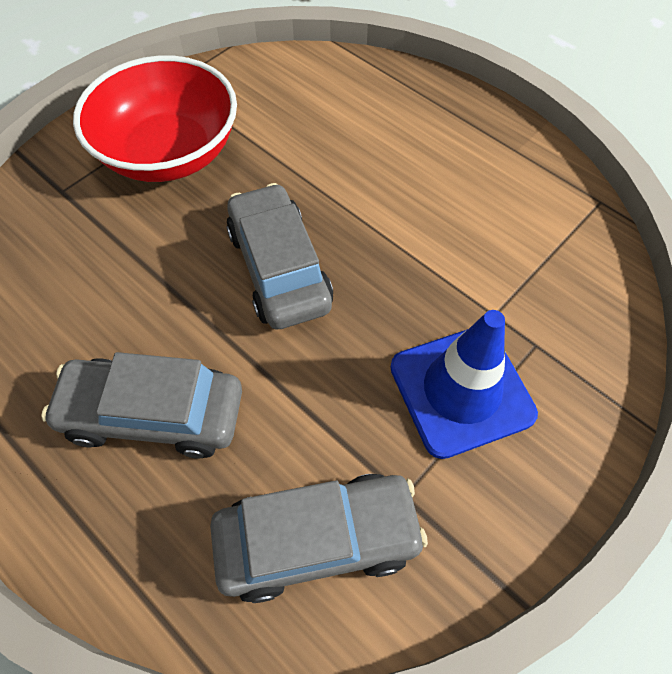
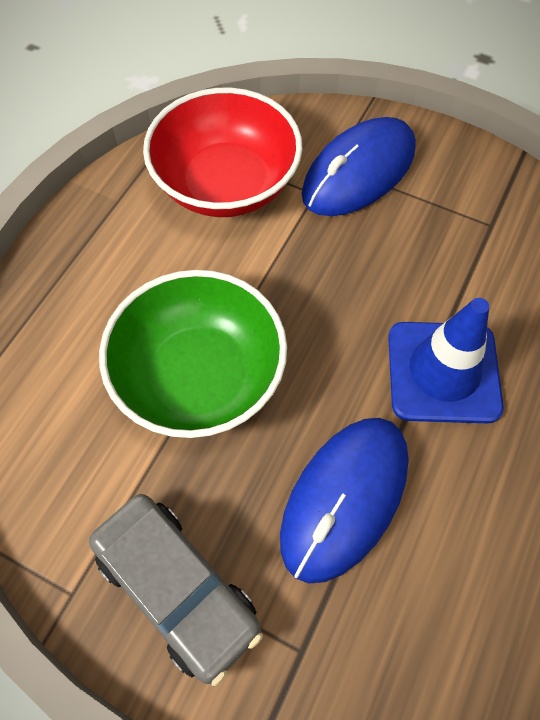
blue mouse: 0 -> 2
green bowl: 0 -> 1
grey car: 3 -> 1

